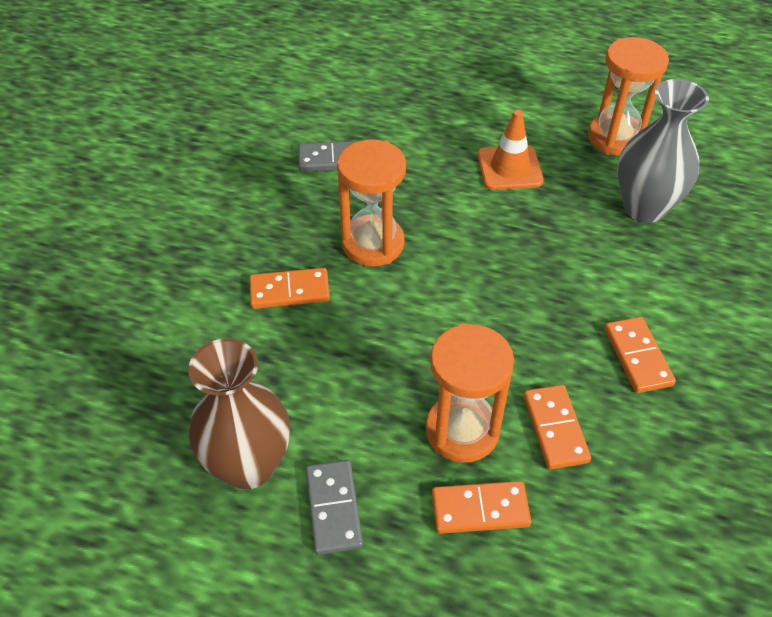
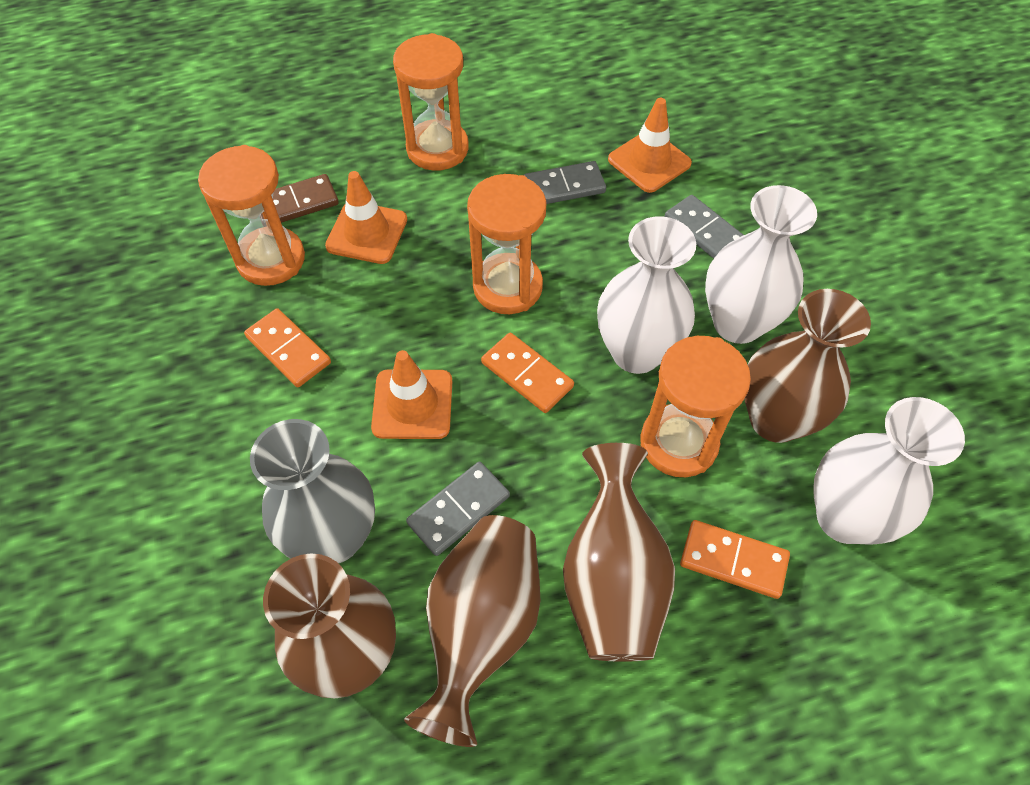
brown domino: 0 -> 1
brown vase: 1 -> 4
grey domino: 2 -> 3
orange domino: 4 -> 3
orange hourglass: 3 -> 4
orange traffic cone: 1 -> 3
white vase: 0 -> 3

